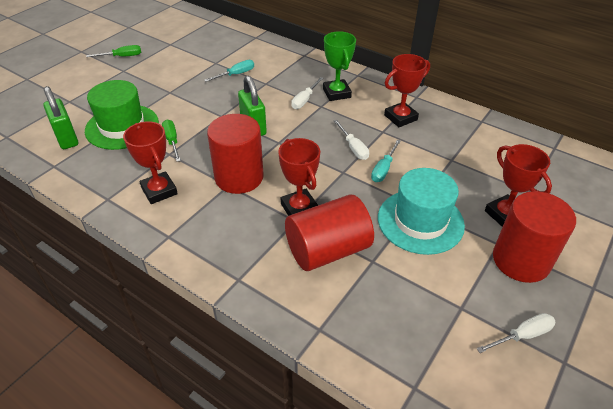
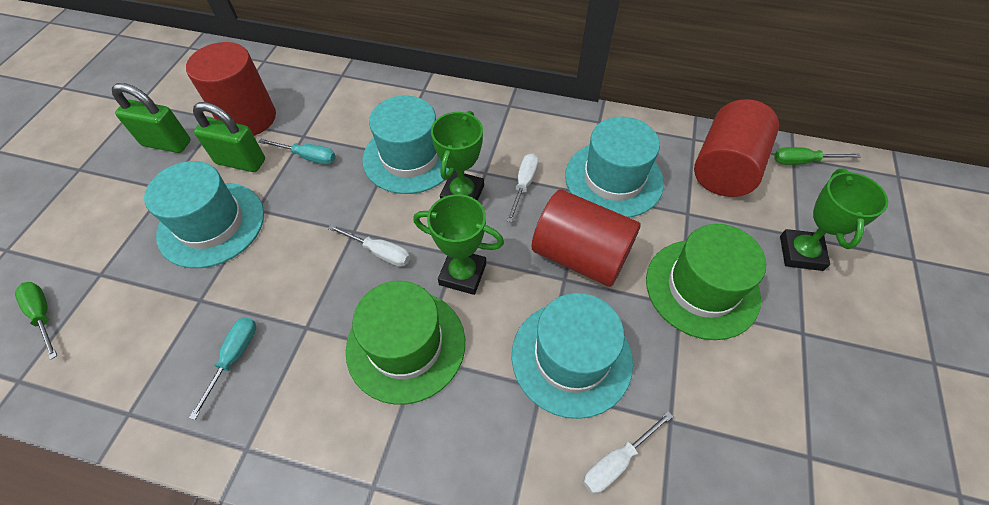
green hat: 1 -> 2
green trophy: 1 -> 3
red trophy: 4 -> 0
turquoise hat: 1 -> 4

